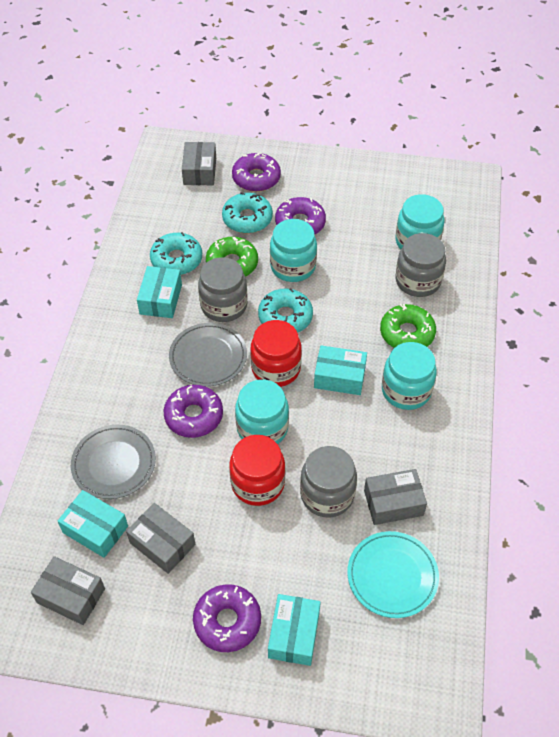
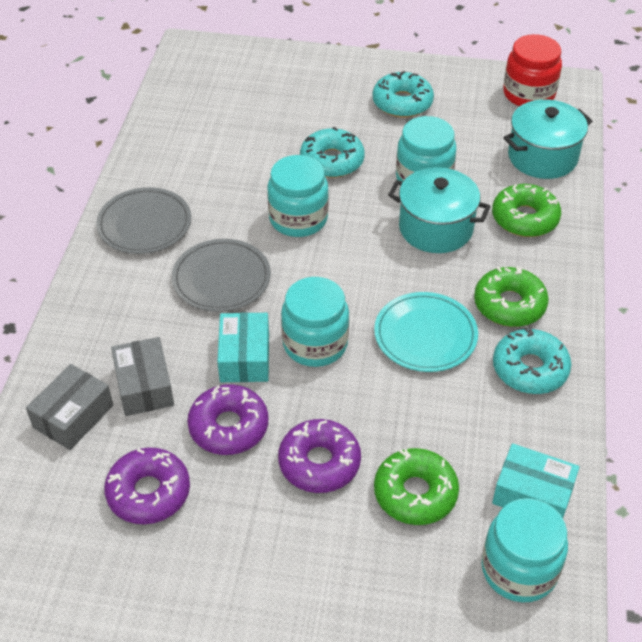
green donut: 2 -> 3
grey box: 4 -> 2
grey jar: 3 -> 0
purple donut: 4 -> 3
red jar: 2 -> 1
turquoise box: 4 -> 2
turquoise pot: 0 -> 2

